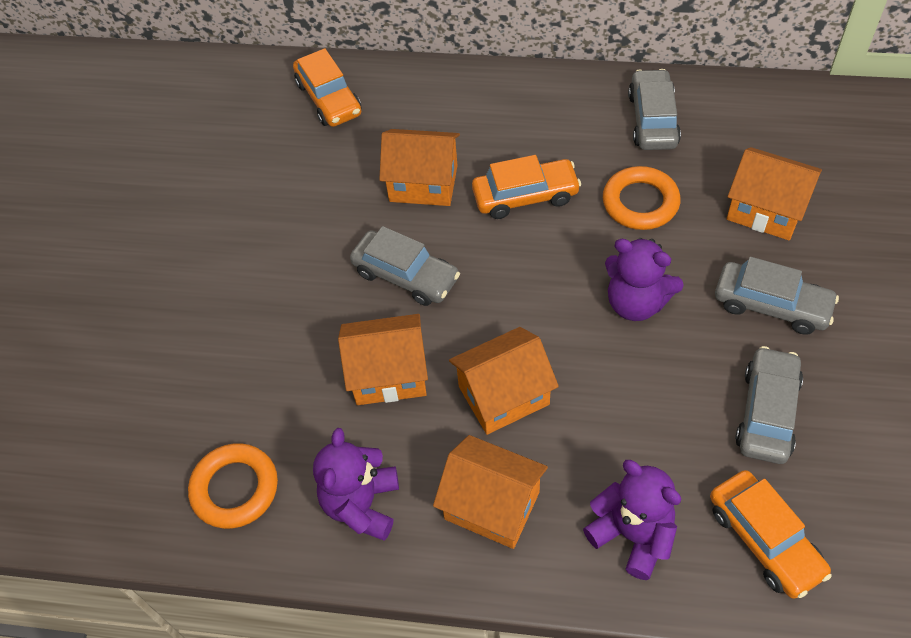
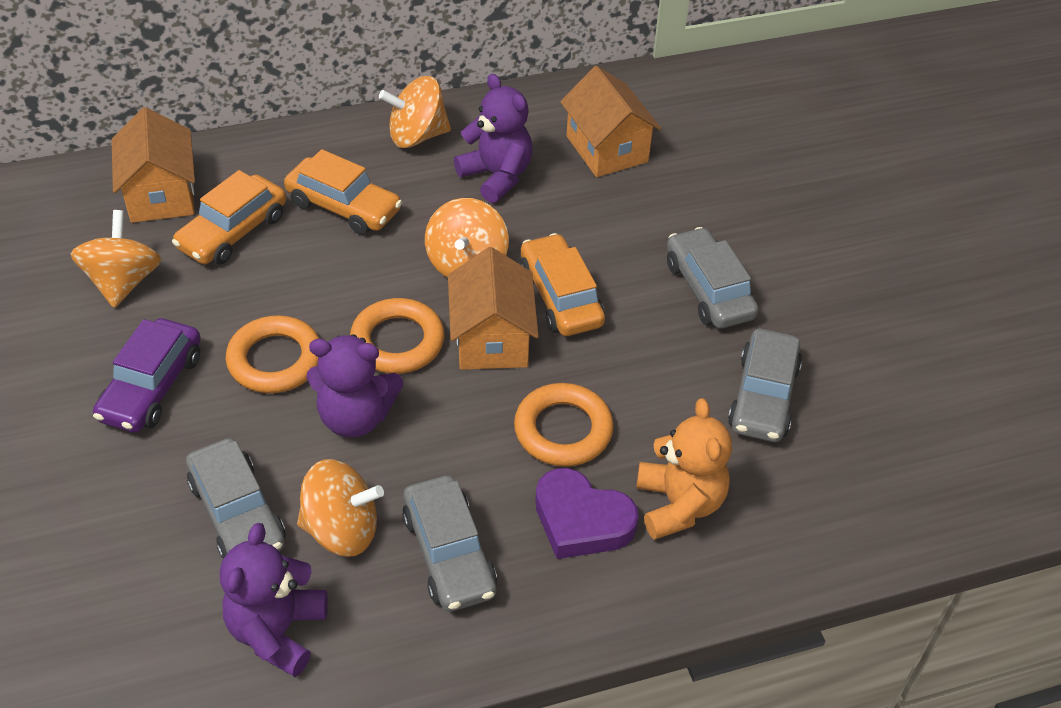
orange house: 5 -> 3
orange ring: 2 -> 3
orange spinning top: 0 -> 4
orange teddy bear: 0 -> 1
purple car: 0 -> 1
purple heart: 0 -> 1

